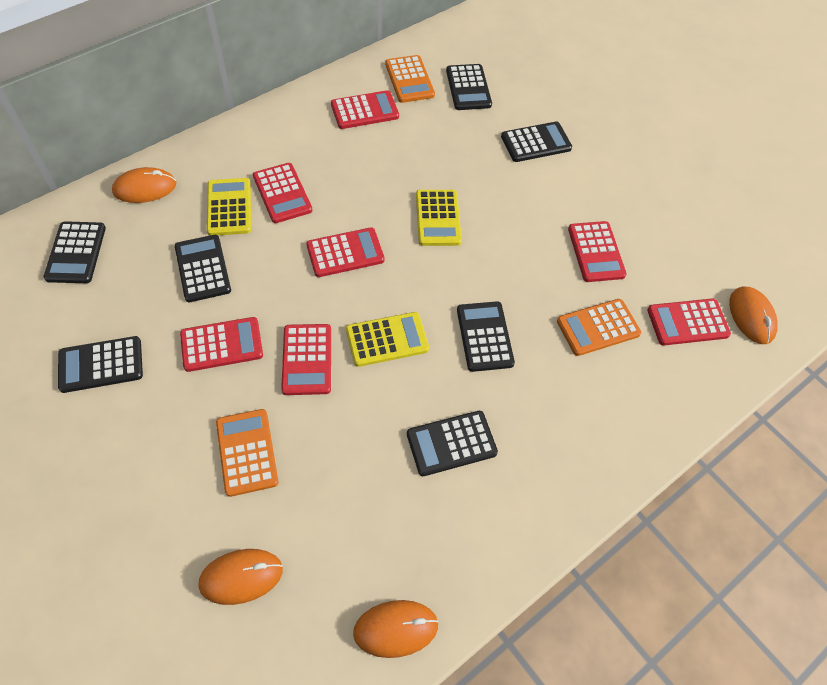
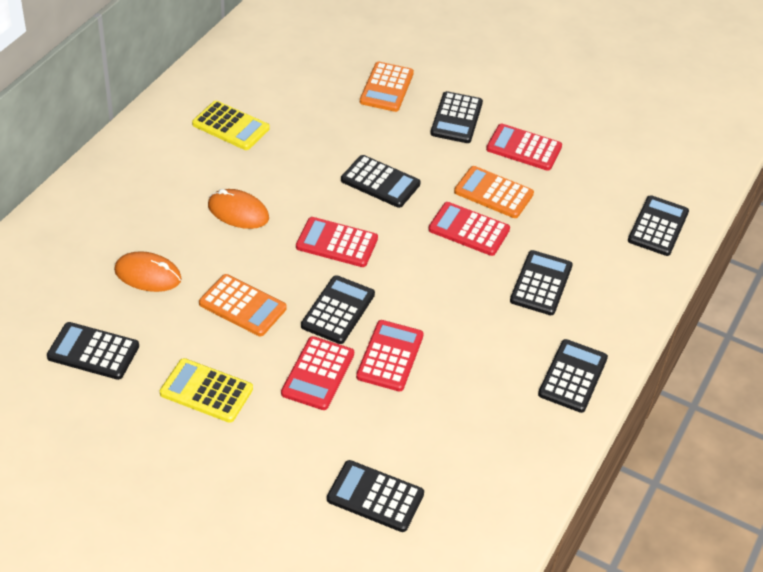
black calculator: 7 -> 8
orange mouse: 4 -> 2
red calculator: 7 -> 5
yellow calculator: 3 -> 2

